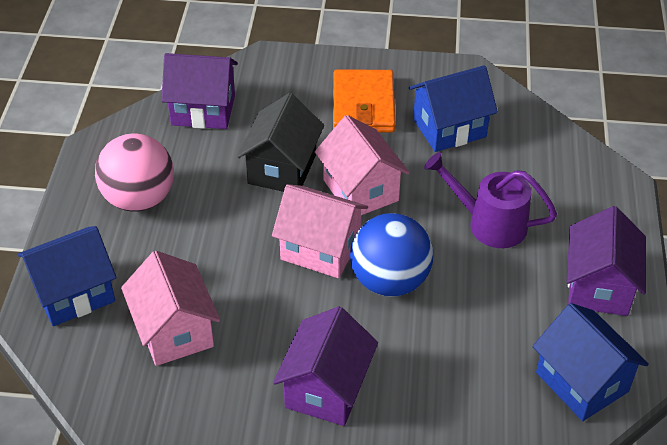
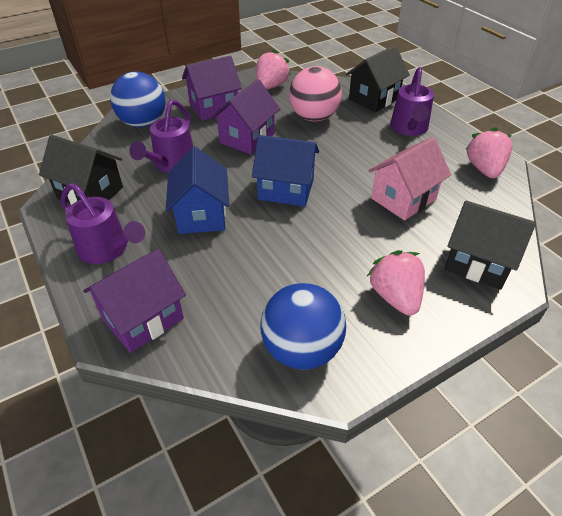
black house: 1 -> 3
blue ball: 1 -> 2
blue house: 3 -> 2
orange wallet: 1 -> 0
pink house: 3 -> 1
pink strawberry: 0 -> 3
purple watering can: 1 -> 3

